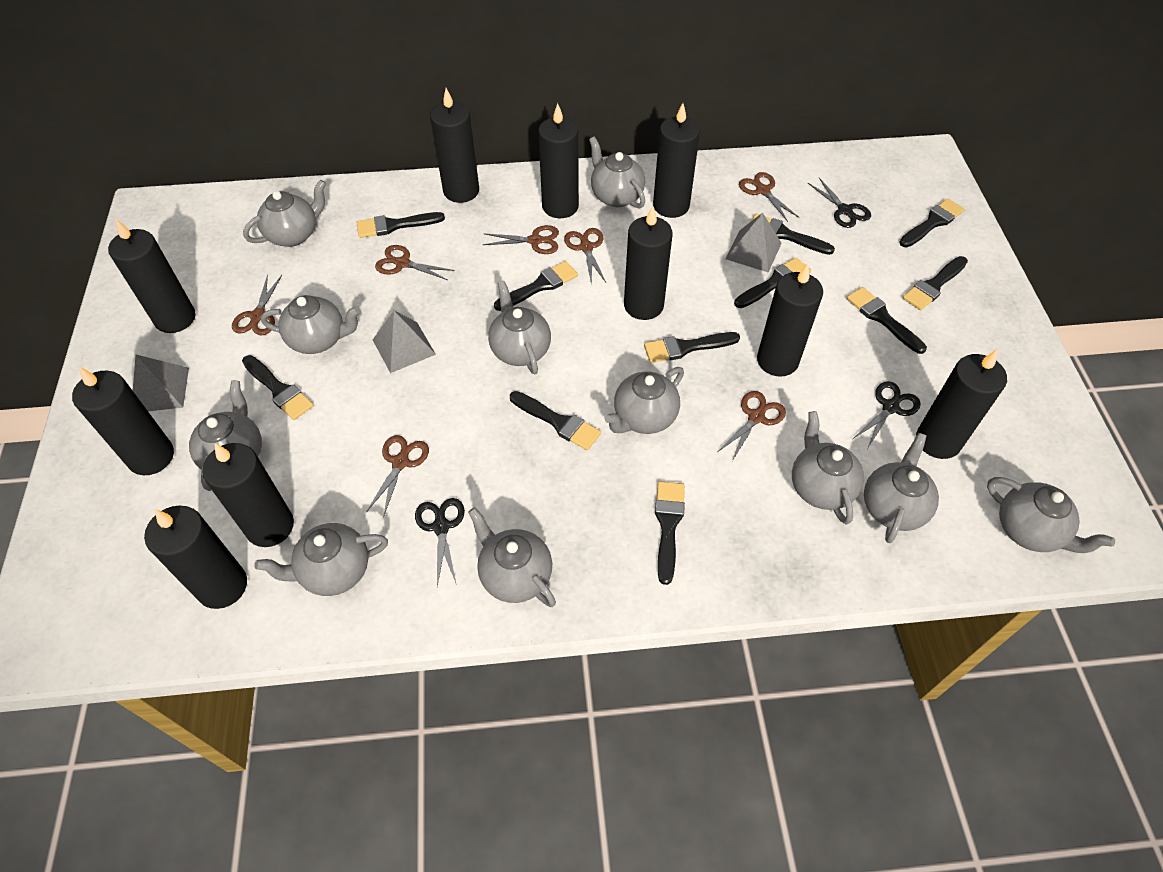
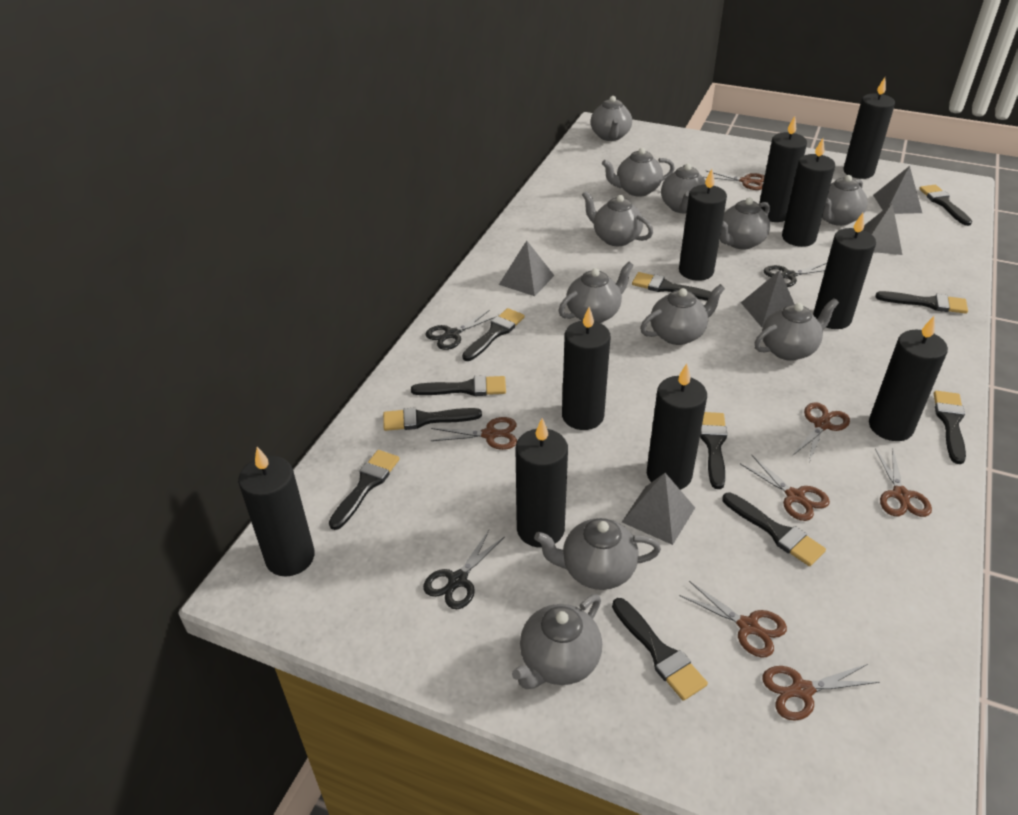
grey pyramid: 3 -> 5

